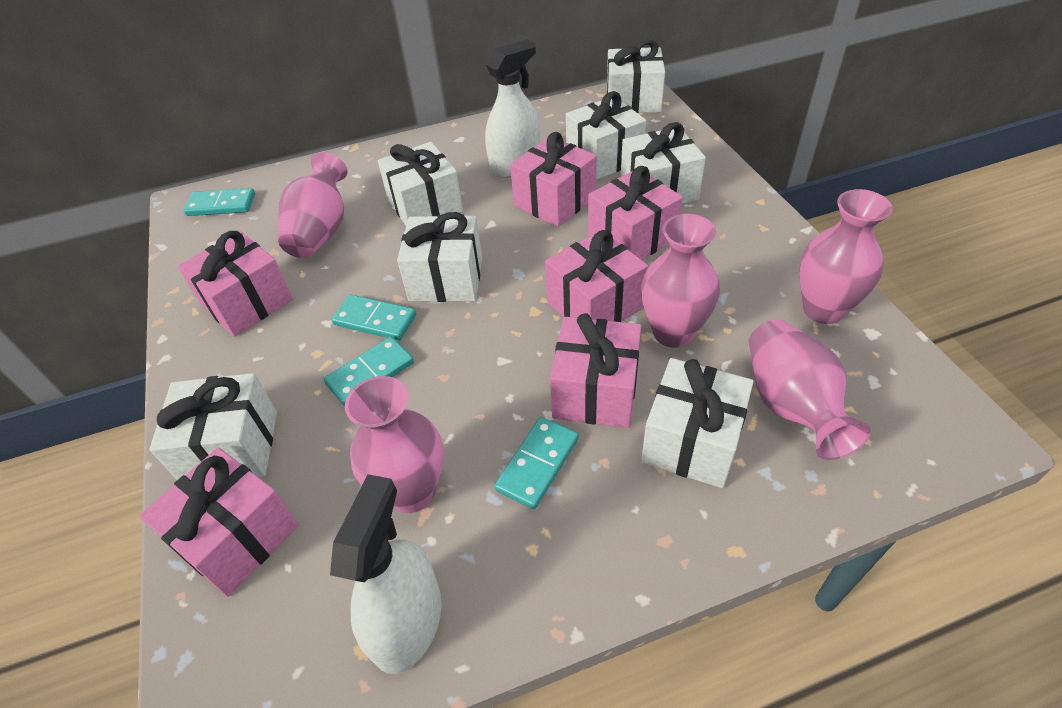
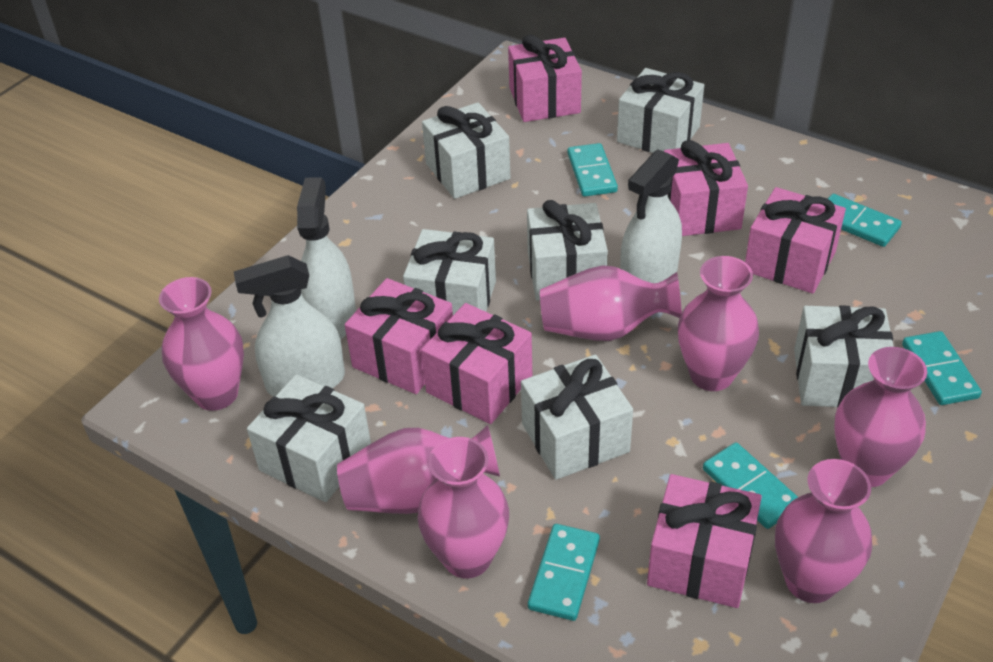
pink vase: 5 -> 7
turquoise domino: 4 -> 5
white spray bottle: 2 -> 3

